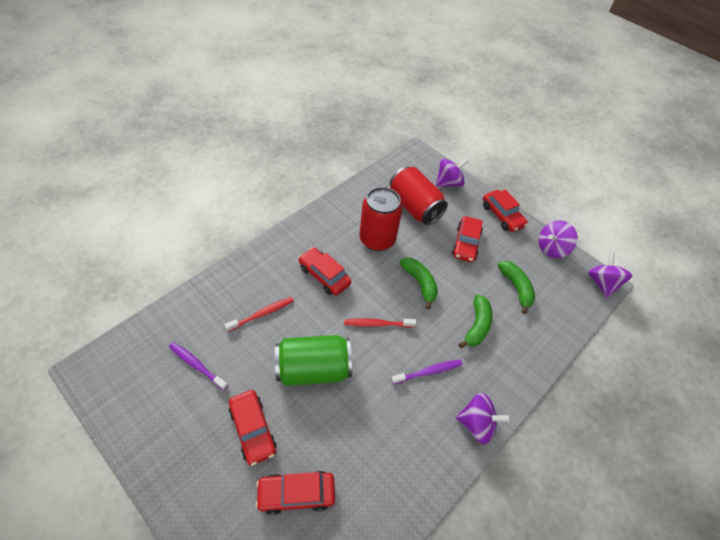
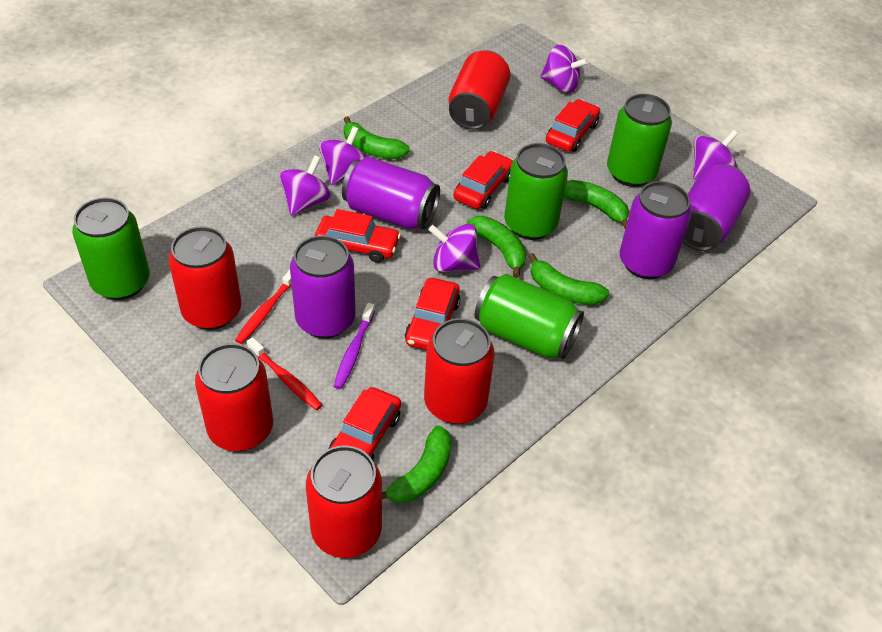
green banana: 3 -> 5
green can: 1 -> 4
purple can: 0 -> 4
purple spinning top: 4 -> 5
purple toothbrush: 2 -> 1
red can: 2 -> 5

